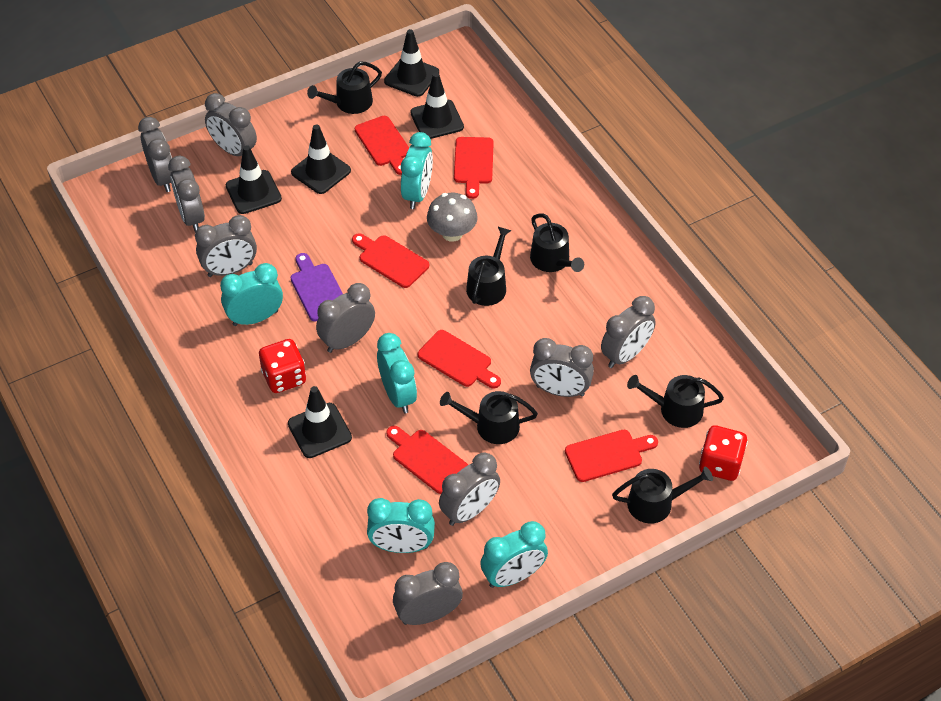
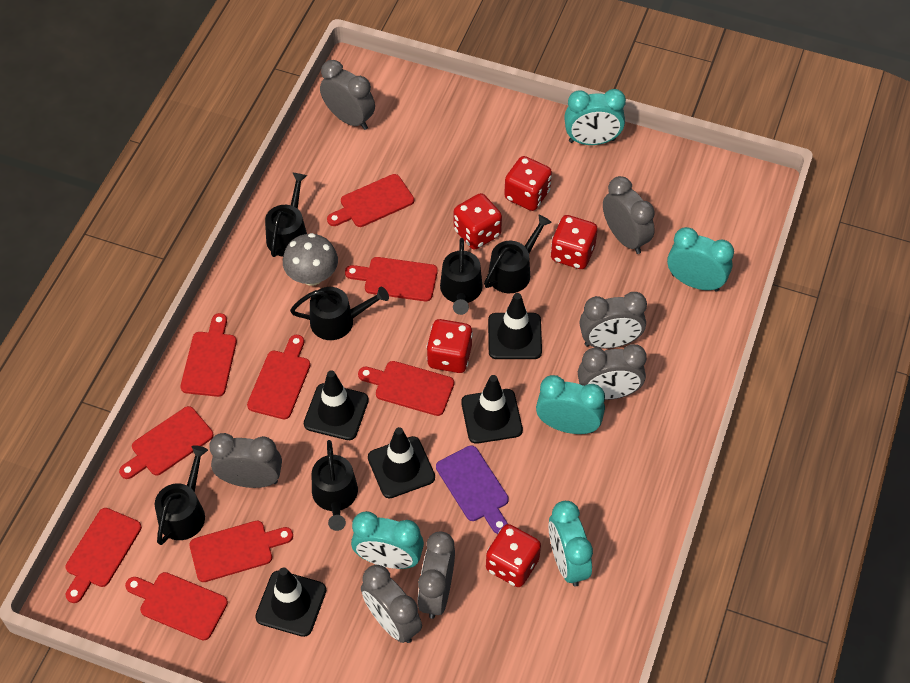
grey clock: 9 -> 7
red cutting board: 6 -> 9
red dice: 2 -> 5

